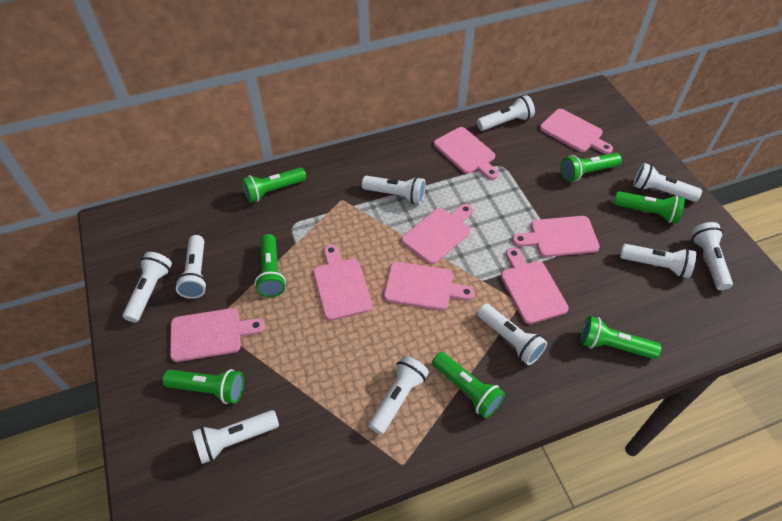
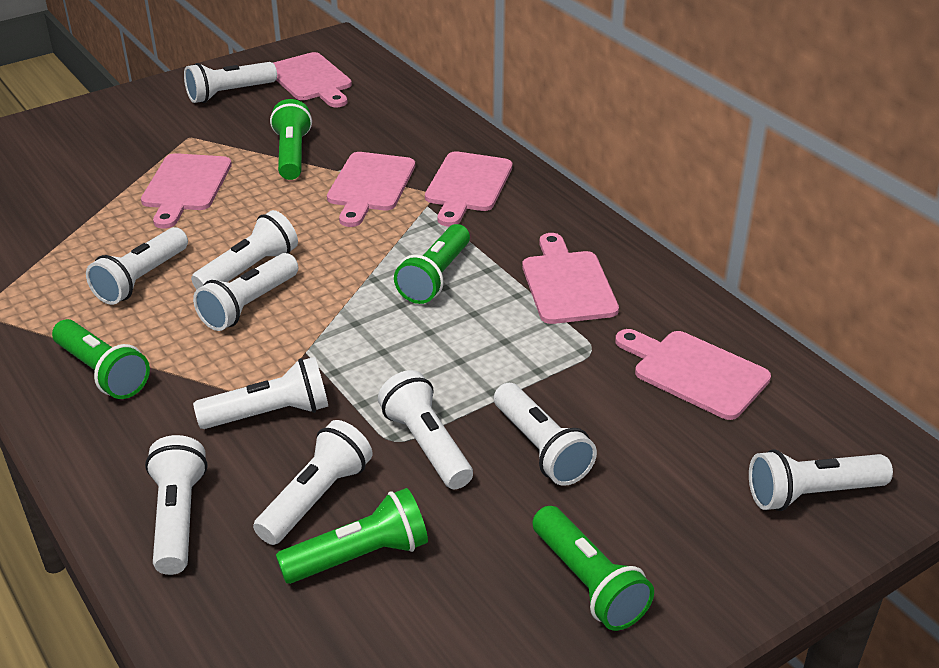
green flashlight: 7 -> 5
pink cutting board: 8 -> 6

